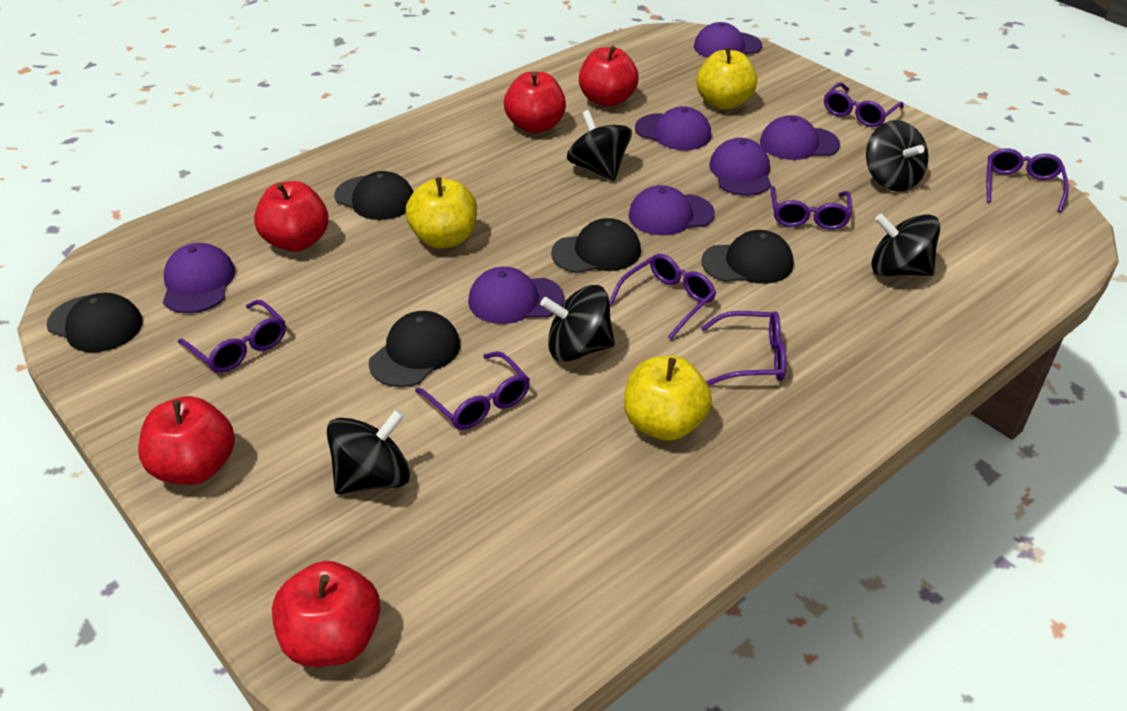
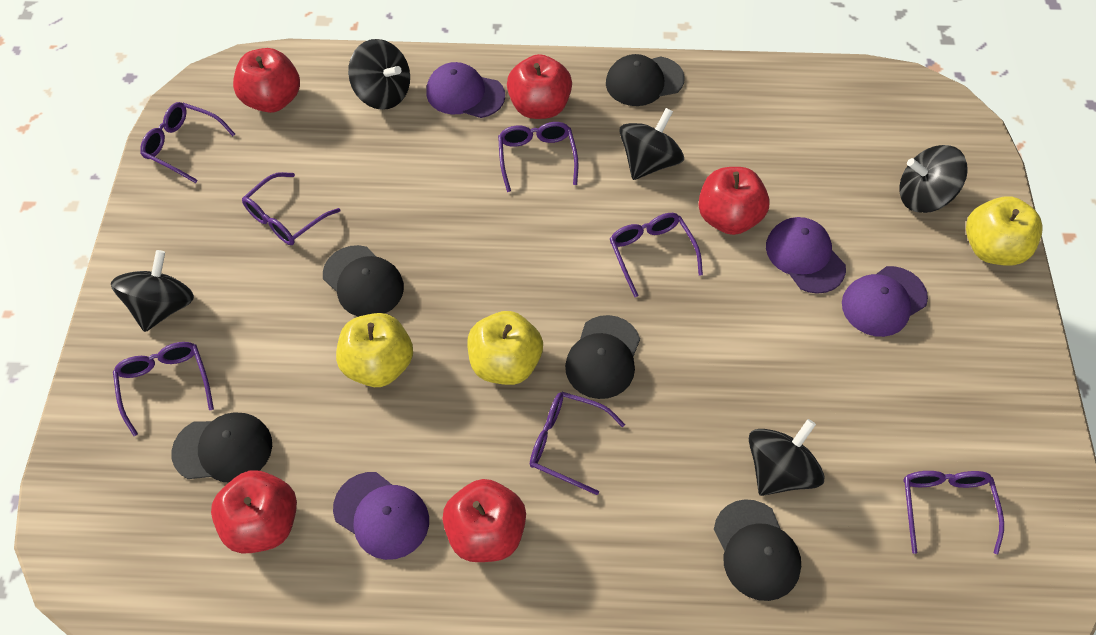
purple cap: 7 -> 4

